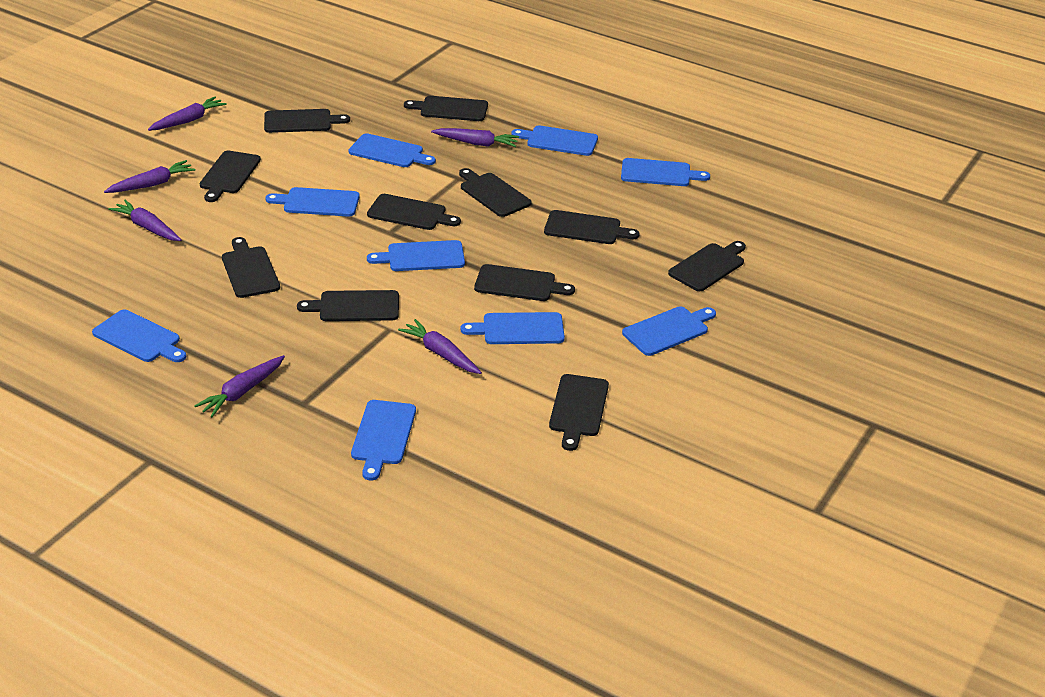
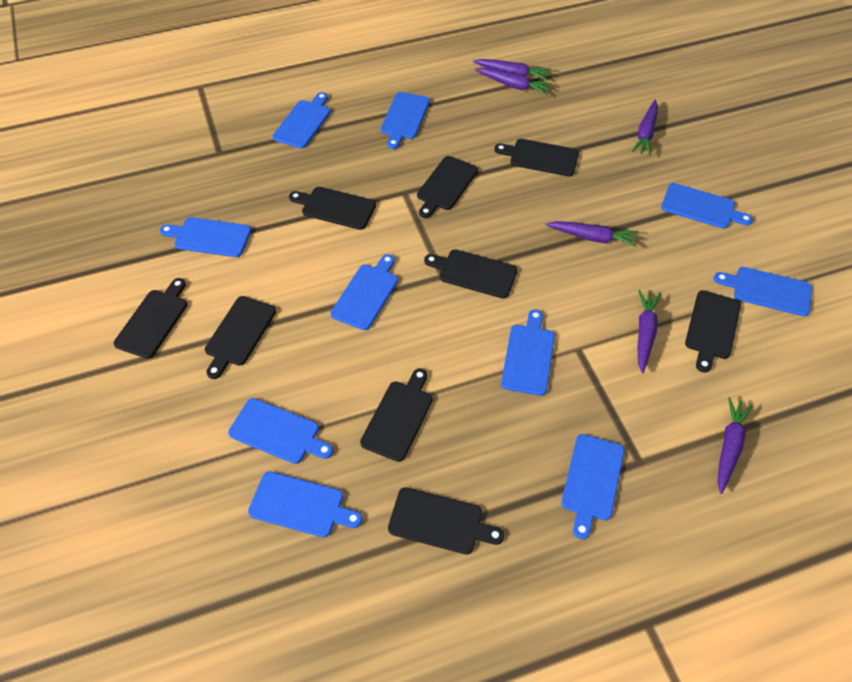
black cutting board: 11 -> 9
blue cutting board: 9 -> 10

